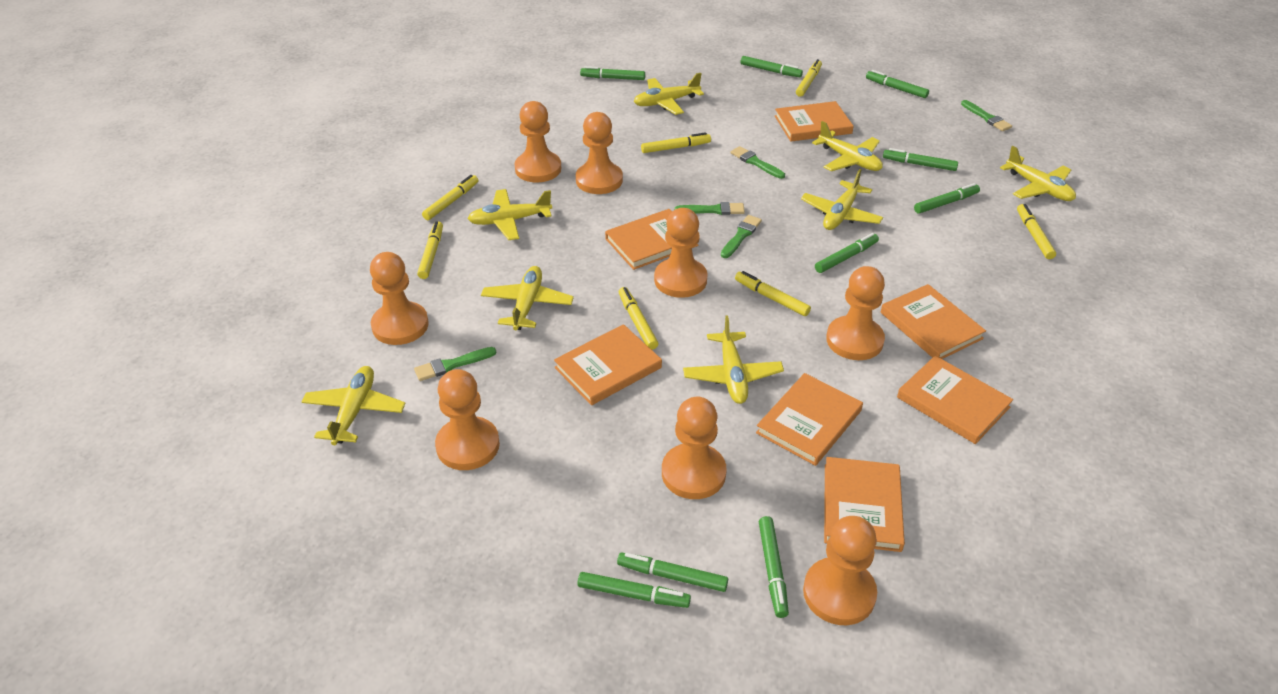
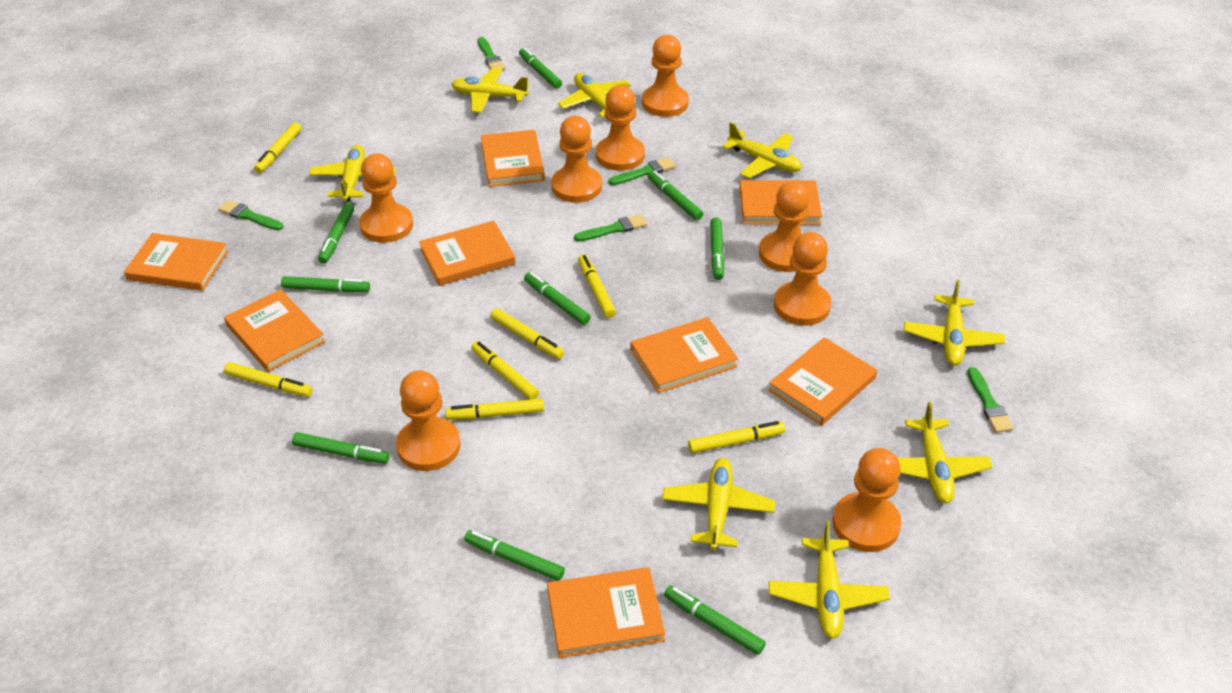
orange book: 7 -> 8

